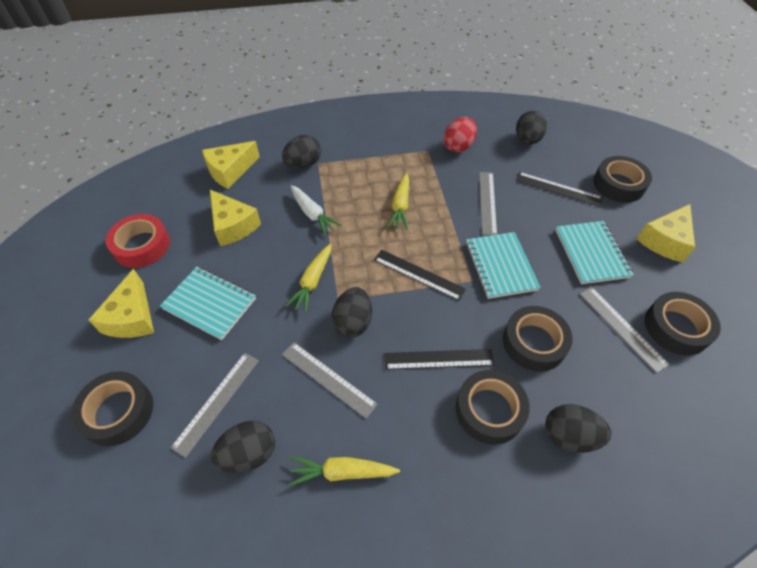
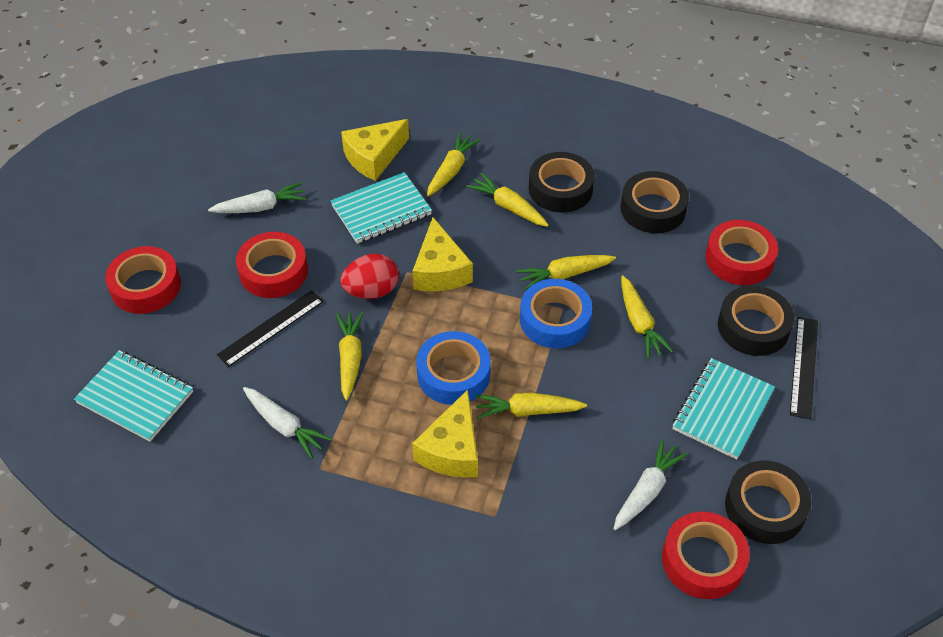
black egg: 5 -> 0
black ruler: 3 -> 2
black tape: 5 -> 4
blue tape: 0 -> 2
grey ruler: 4 -> 0
red tape: 1 -> 4
white carrot: 1 -> 3
yellow carrot: 3 -> 6
yellow cheese: 4 -> 3

